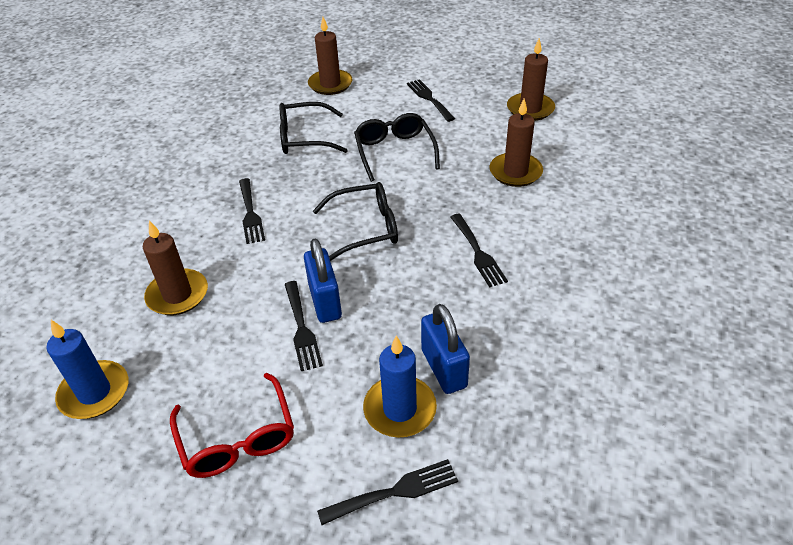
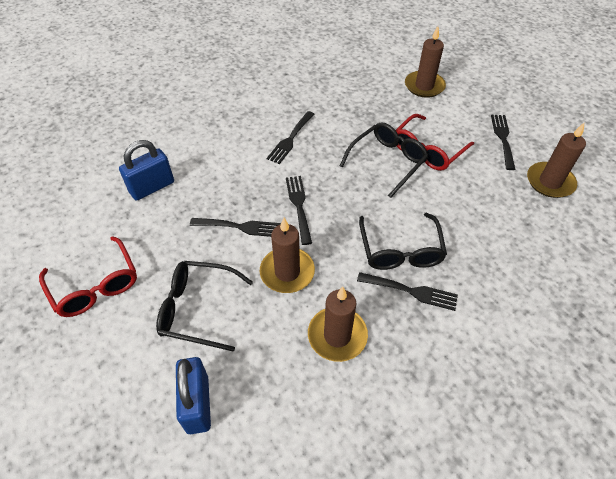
blue candle: 2 -> 0
red glasses: 1 -> 2

